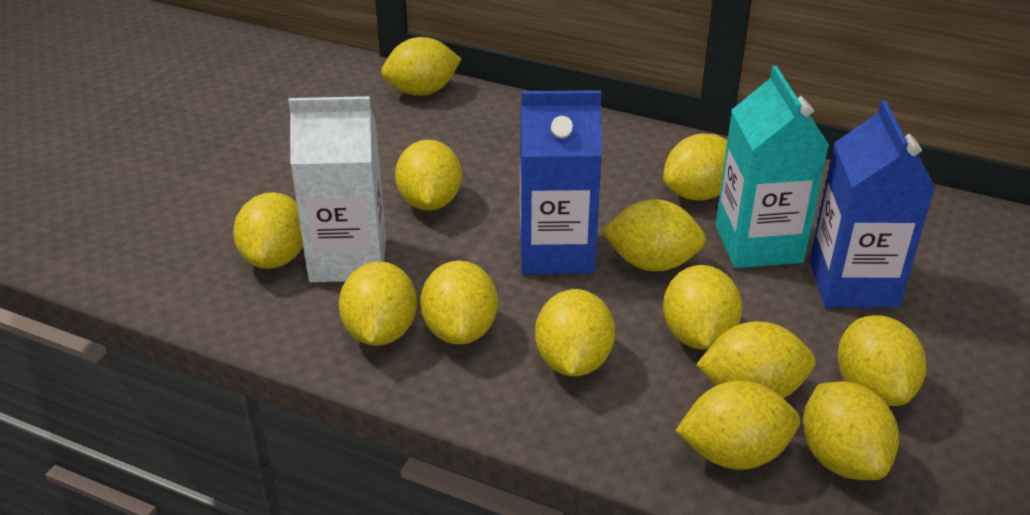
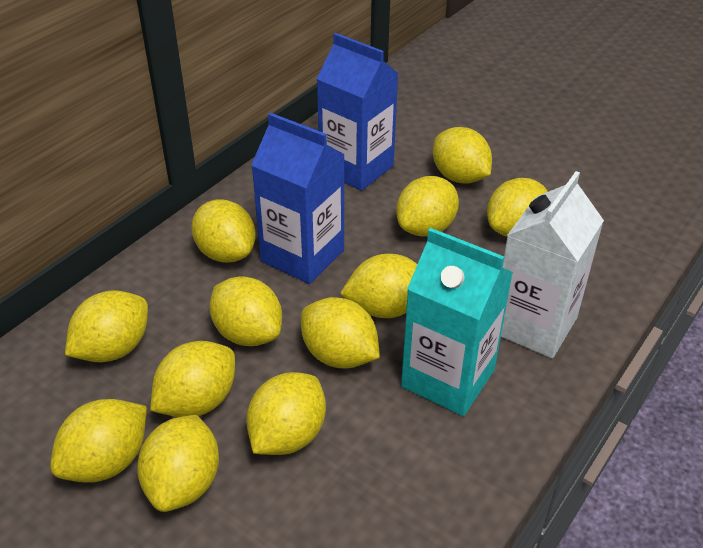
yellow lemon: 13 -> 12

